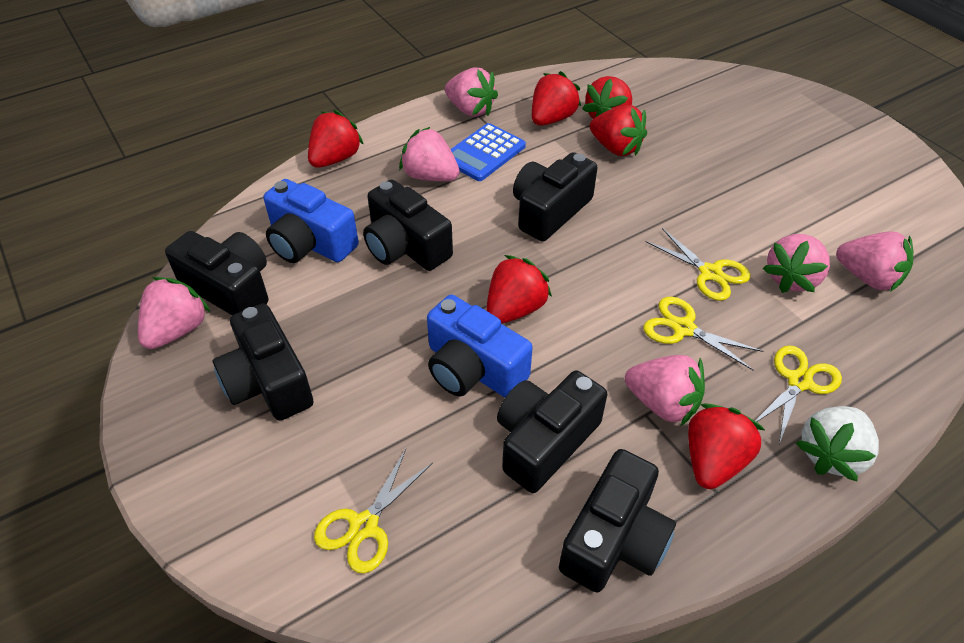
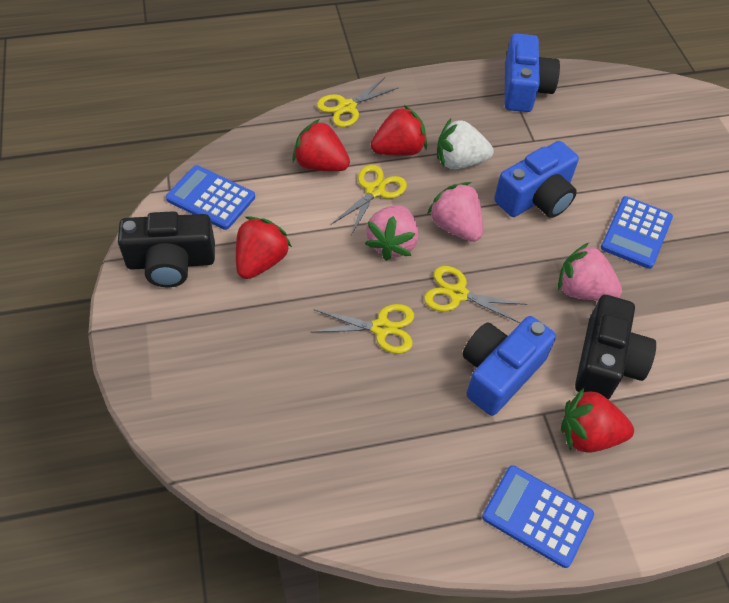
black camera: 6 -> 2
blue calculator: 1 -> 3
blue camera: 2 -> 3
pink strawberry: 6 -> 3
red strawberry: 6 -> 4

